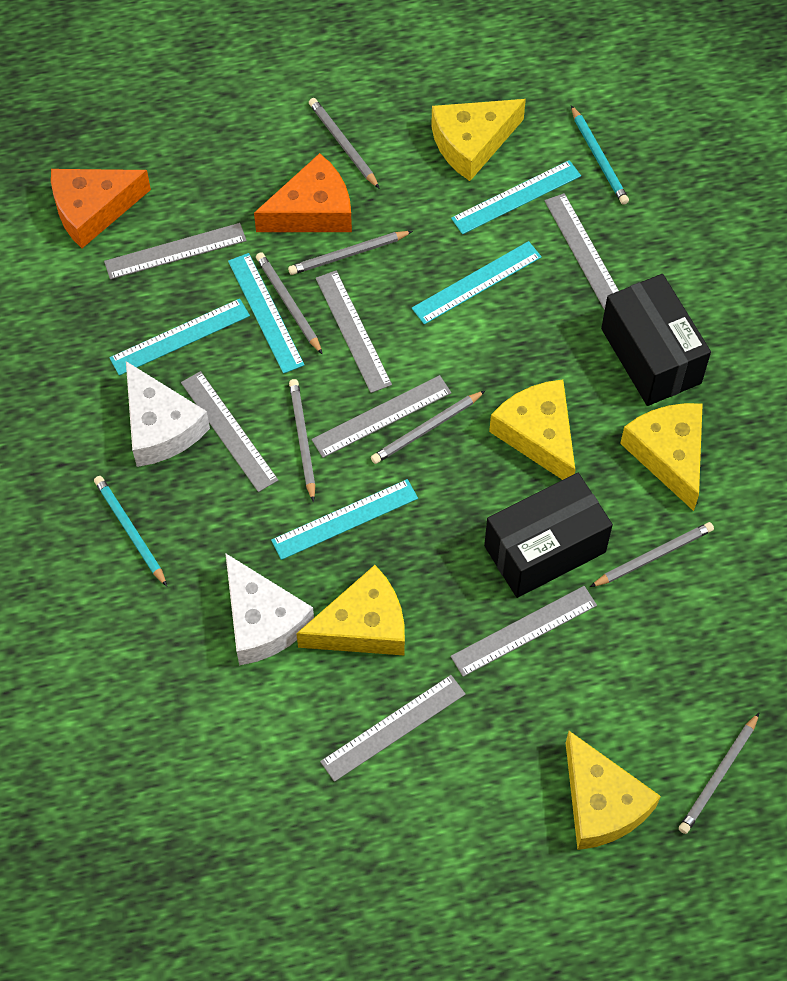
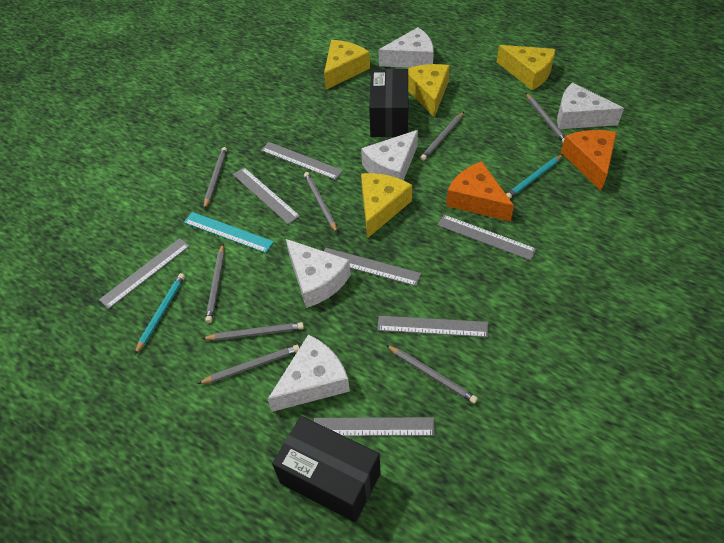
grey pencil: 7 -> 8
turquoise ruler: 5 -> 1
white cheese: 2 -> 5
yellow cheese: 5 -> 4

